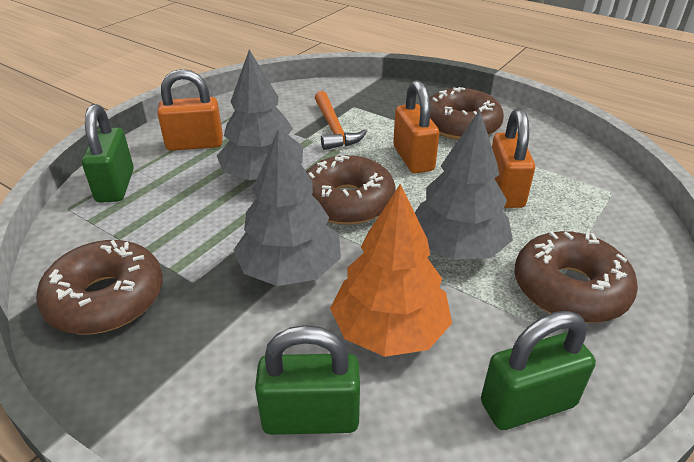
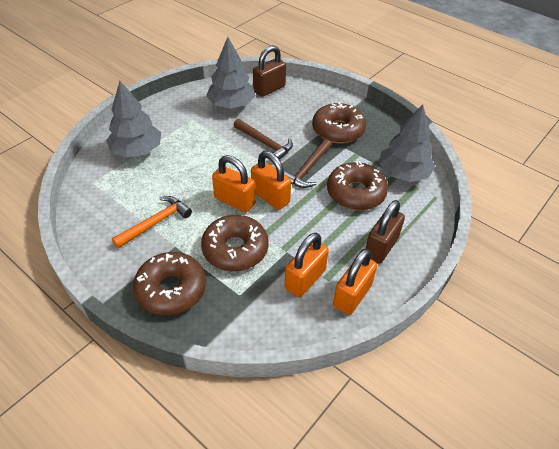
brown hammer: 0 -> 2
brown padlock: 0 -> 2
green padlock: 3 -> 0
orange padlock: 3 -> 4
orange tree: 1 -> 0

